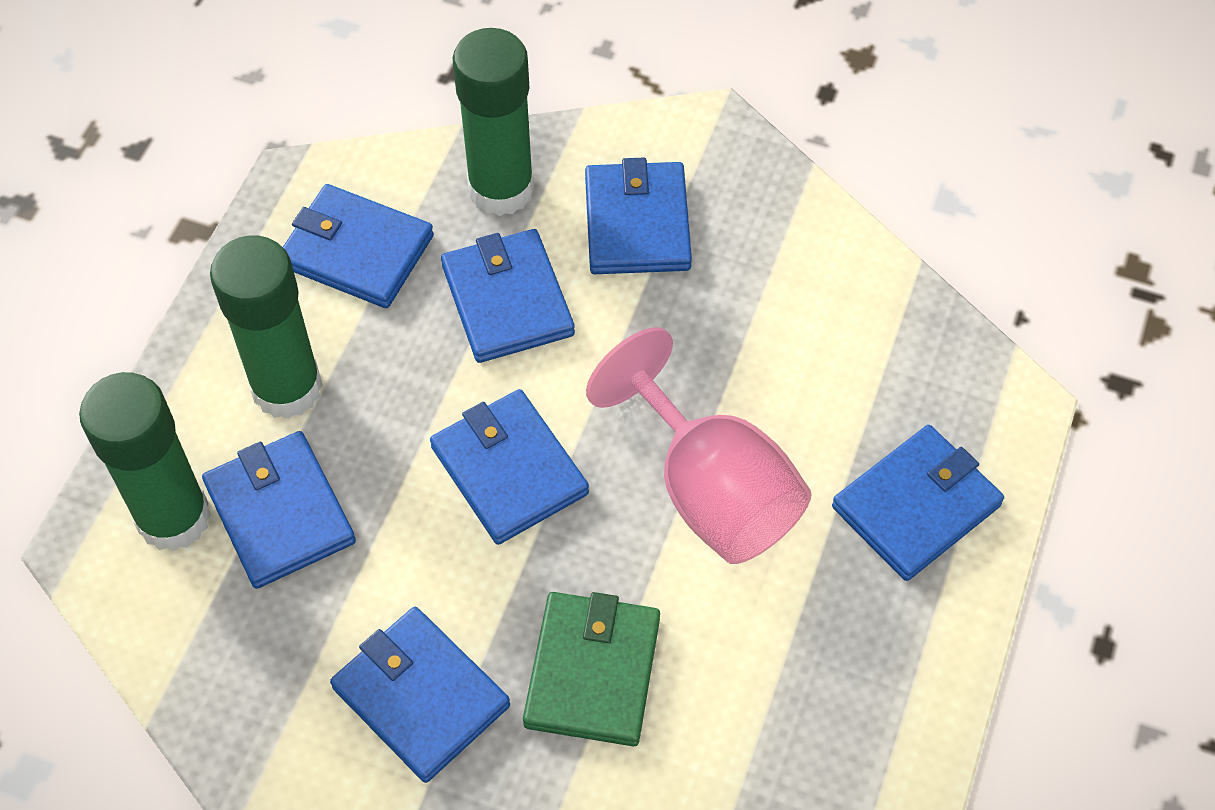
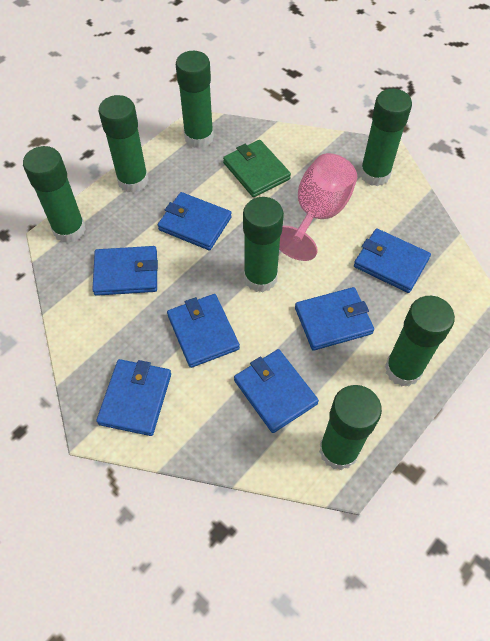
green glue stick: 3 -> 7

